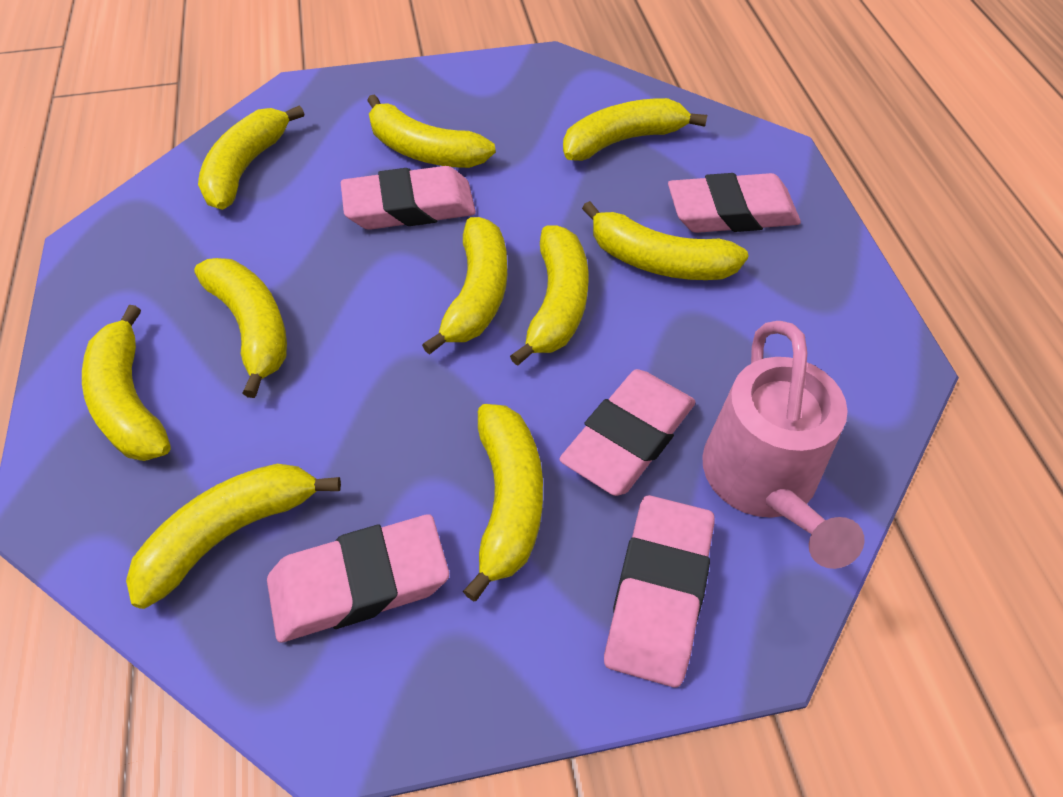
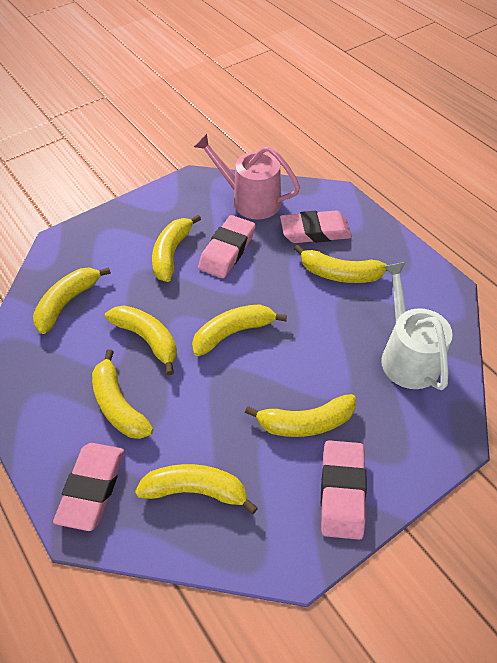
pink eraser: 5 -> 4
white watering can: 0 -> 1
yellow banana: 10 -> 8

